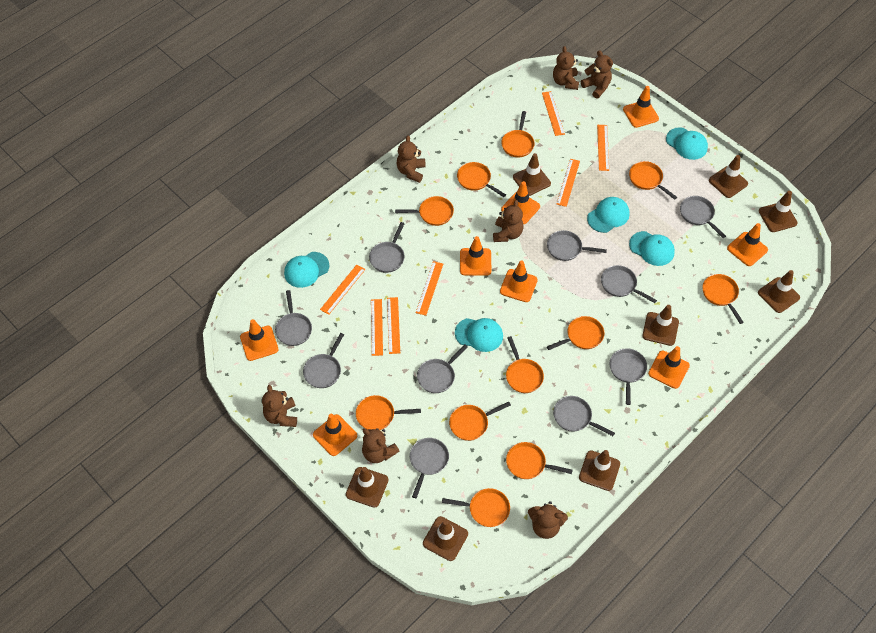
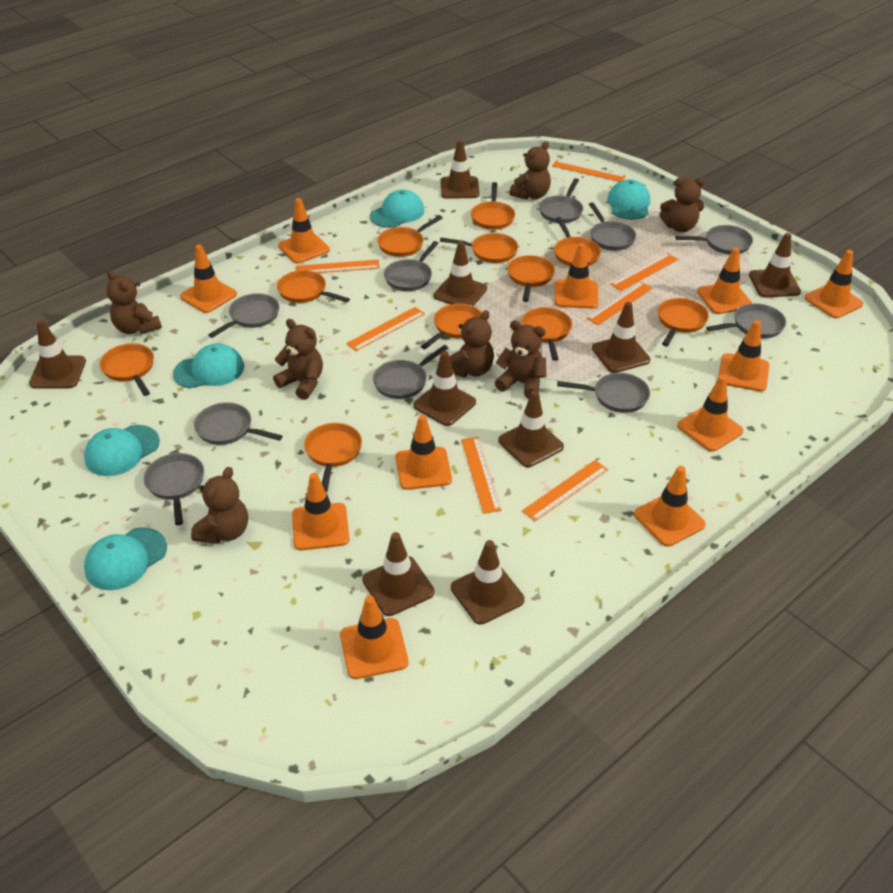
brown traffic cone: 8 -> 9
orange traffic cone: 8 -> 11

